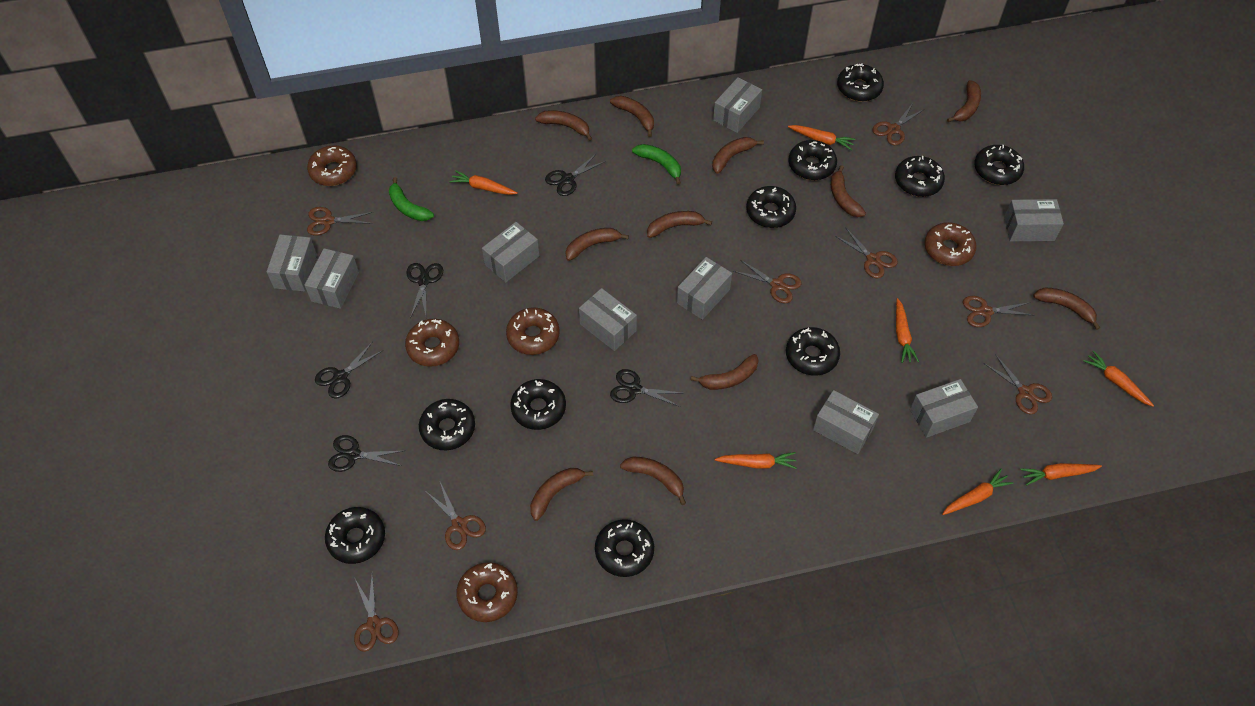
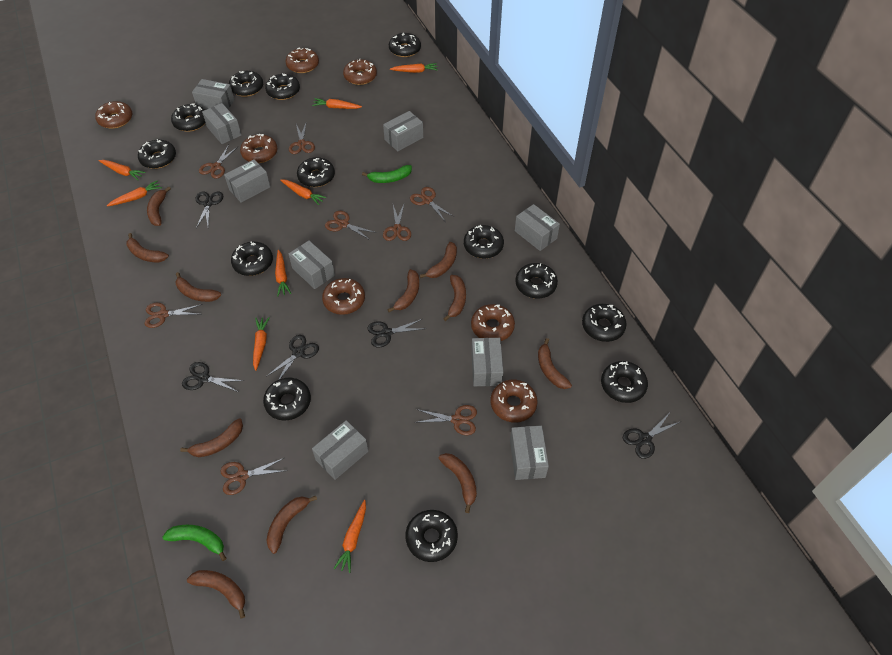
black donut: 10 -> 13
brown donut: 5 -> 7
orange carrot: 7 -> 8

